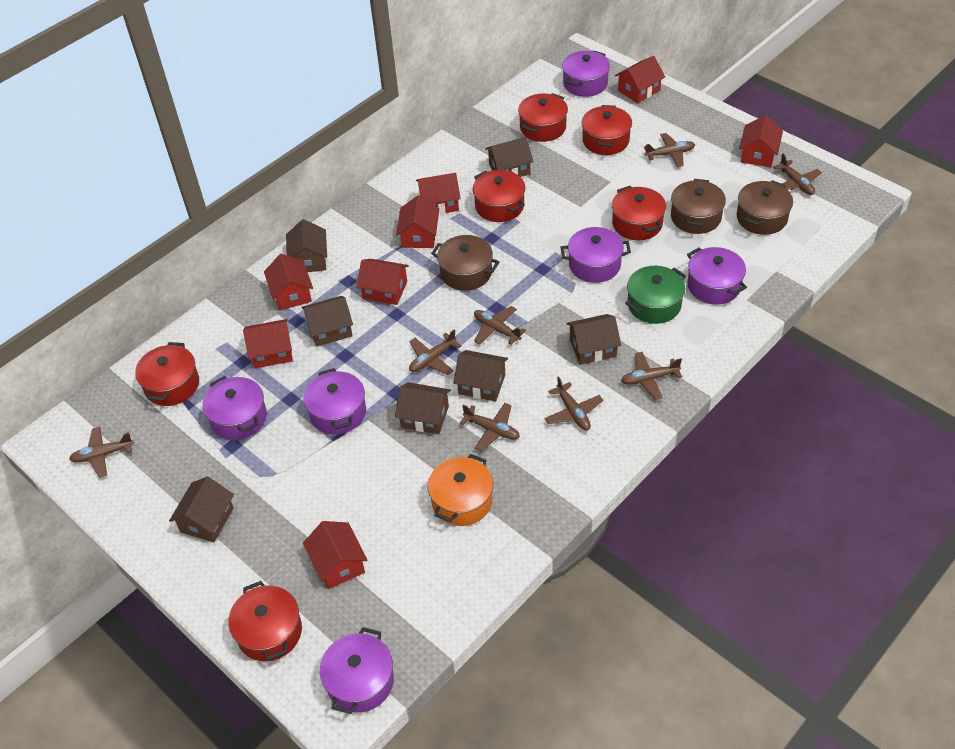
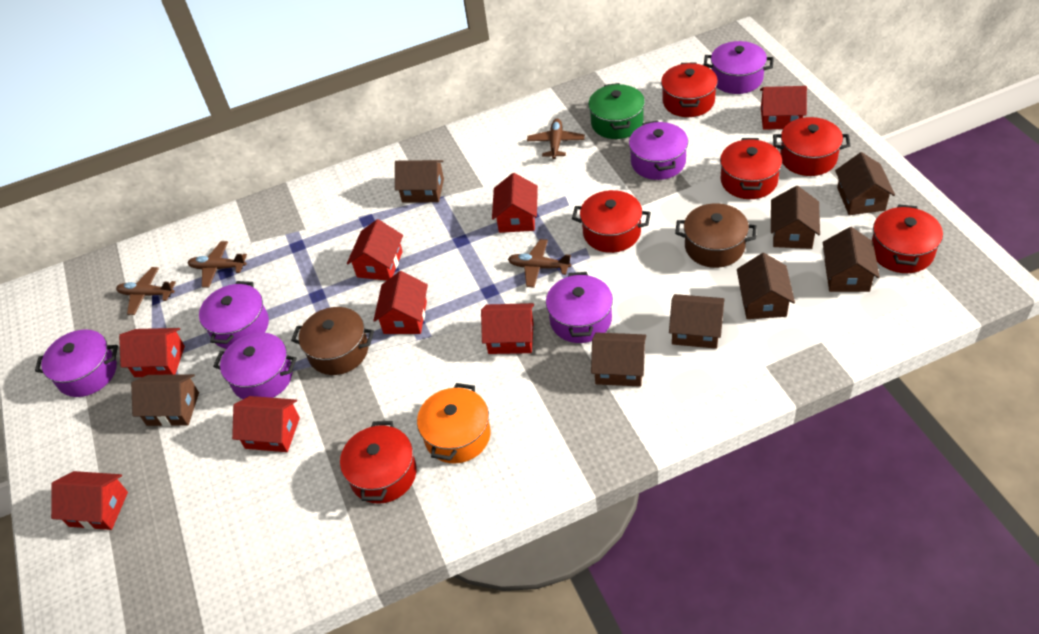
brown house: 7 -> 8
brown plane: 8 -> 4
brown pot: 3 -> 2

